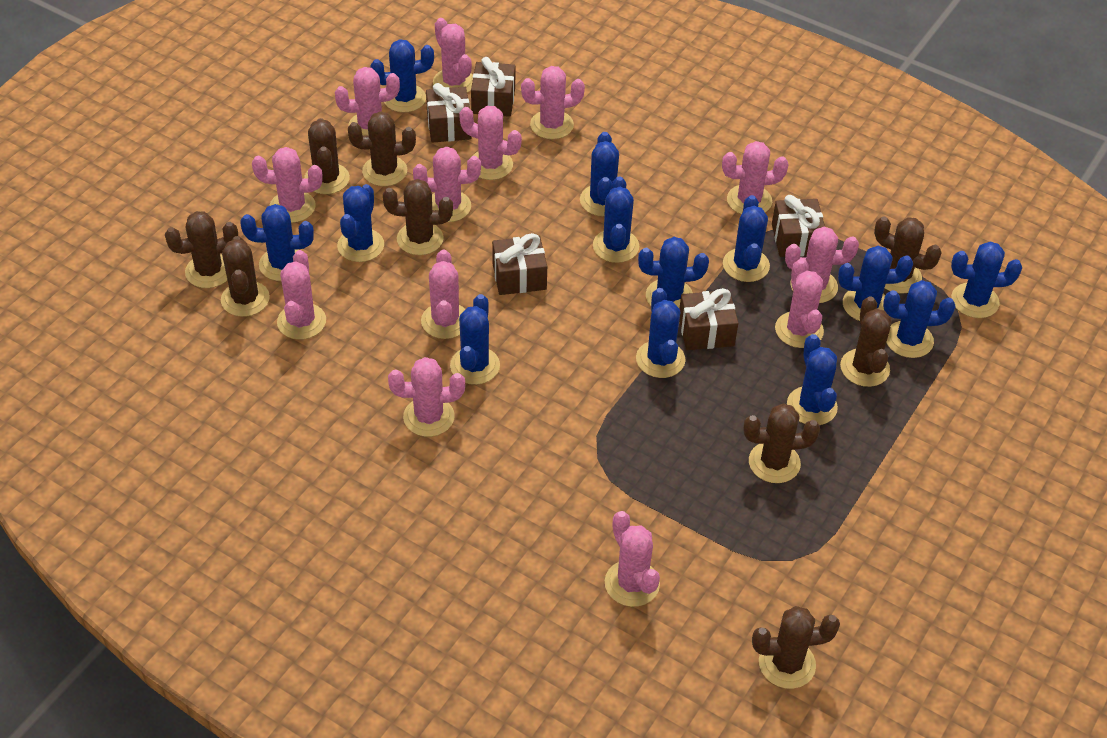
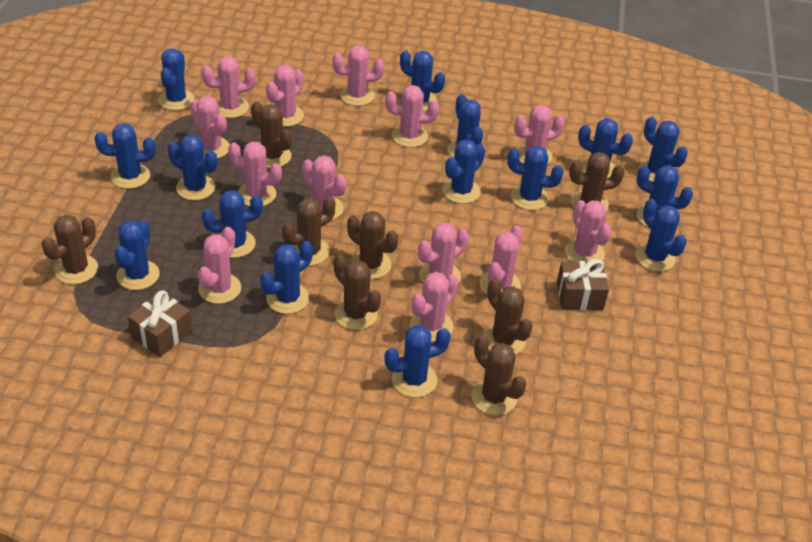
blue cactus: 13 -> 15
brown cactus: 9 -> 8
brown gift: 5 -> 2

